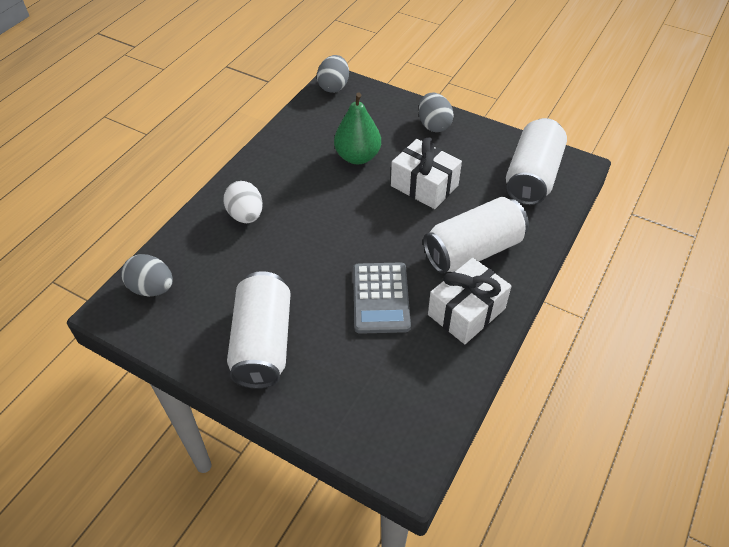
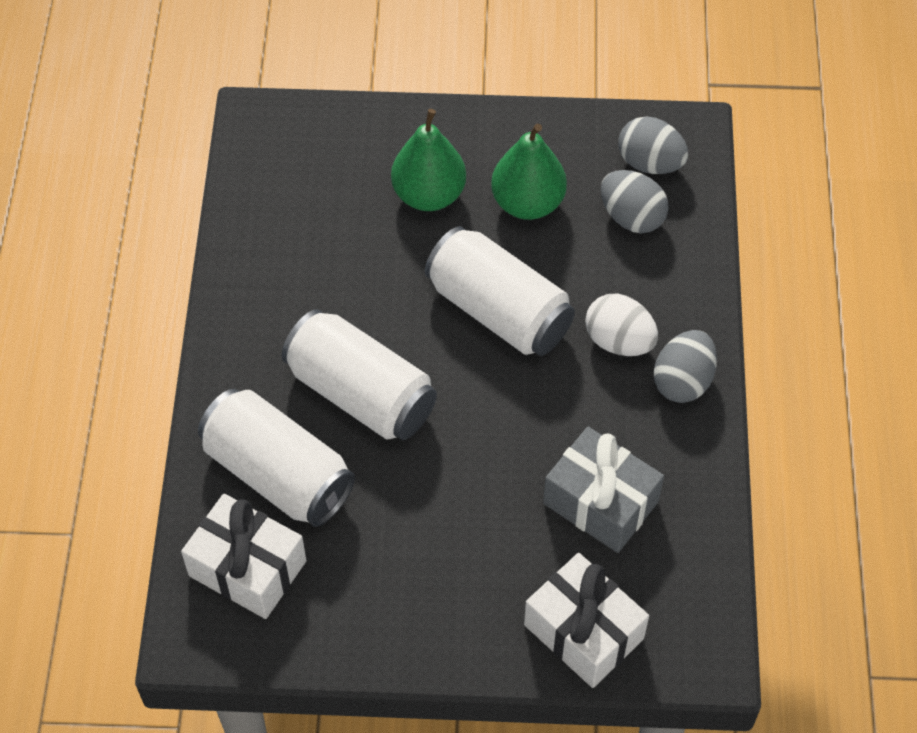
green pear: 1 -> 2
grey calculator: 1 -> 0
grey gift: 0 -> 1

